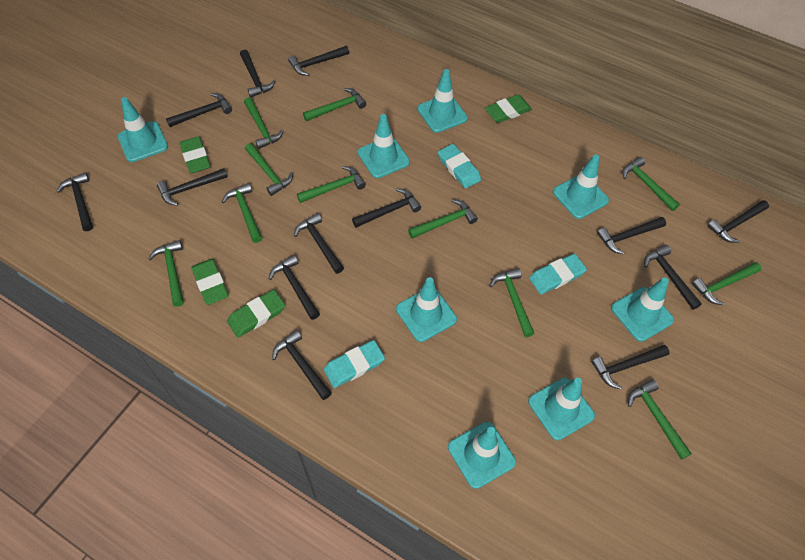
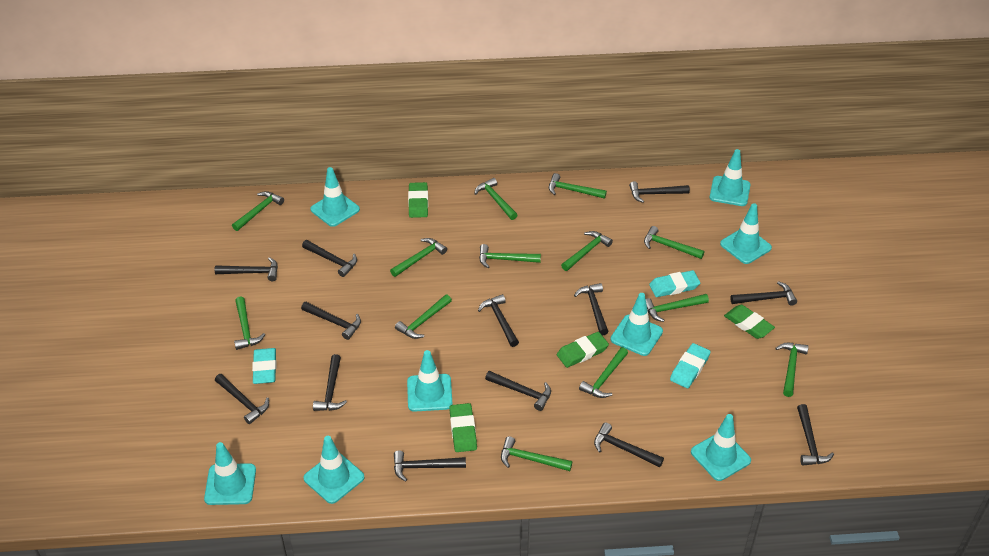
green hammer: 11 -> 13

